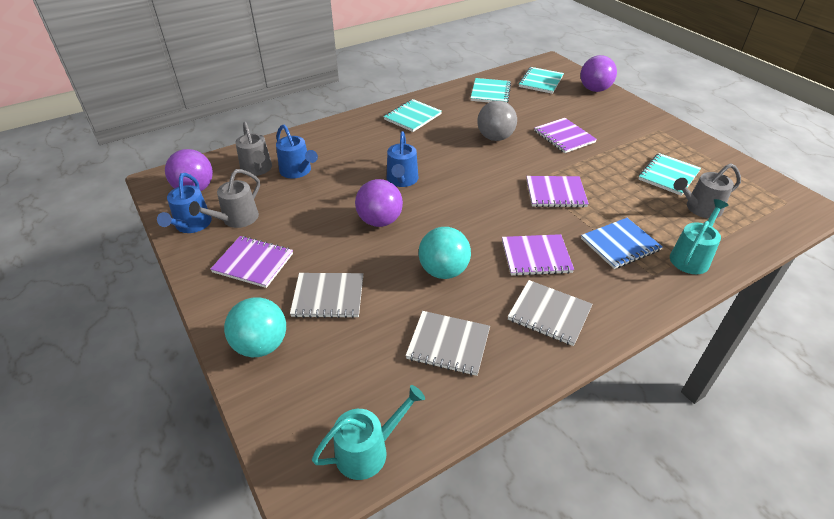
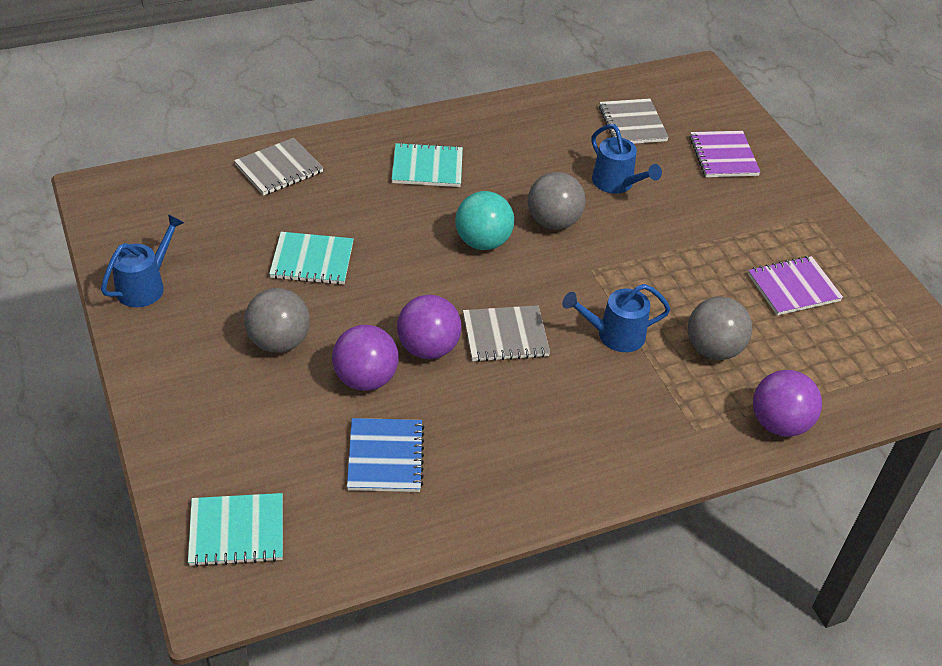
grey ball: 1 -> 3
grey watering can: 3 -> 0
purple notebook: 4 -> 2
turquoise ball: 2 -> 1
turquoise notebook: 4 -> 3
turquoise watering can: 2 -> 0

